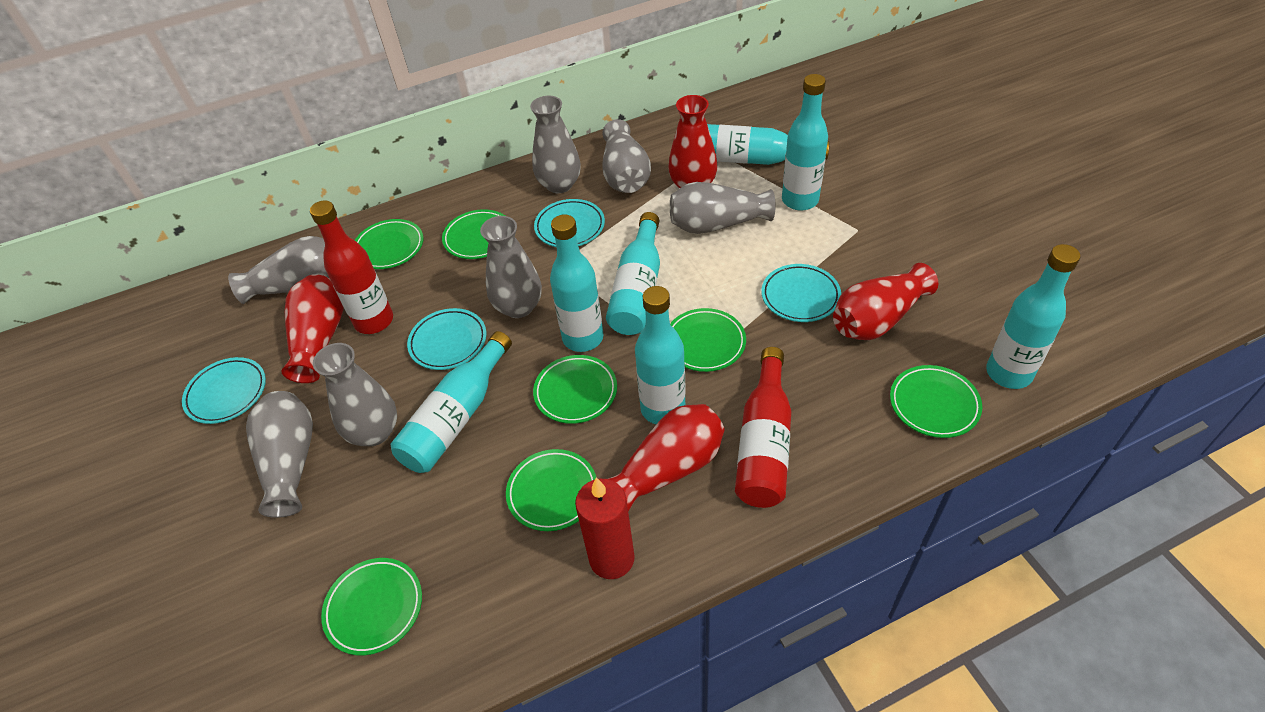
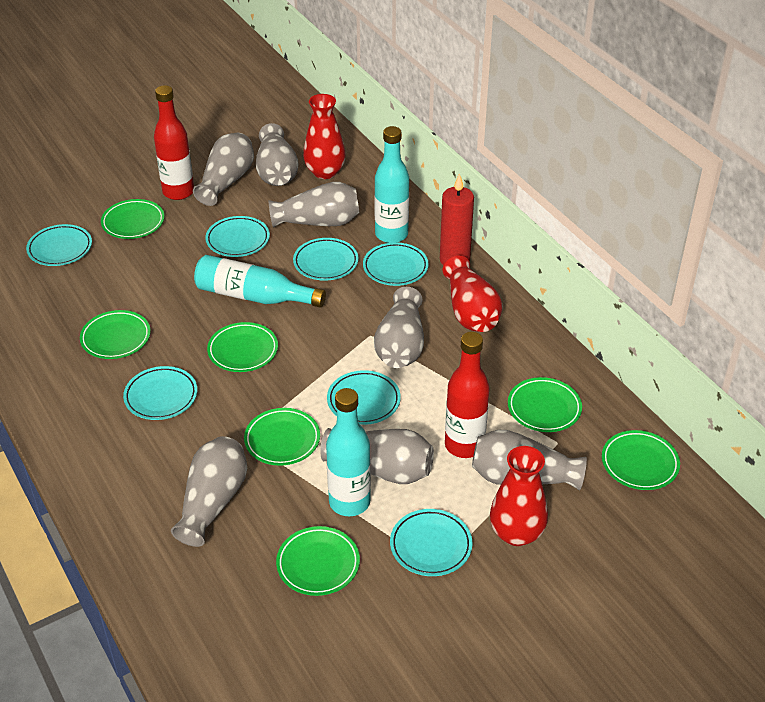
red vase: 4 -> 3
turquoise bottle: 7 -> 3
turquoise plate: 4 -> 7

